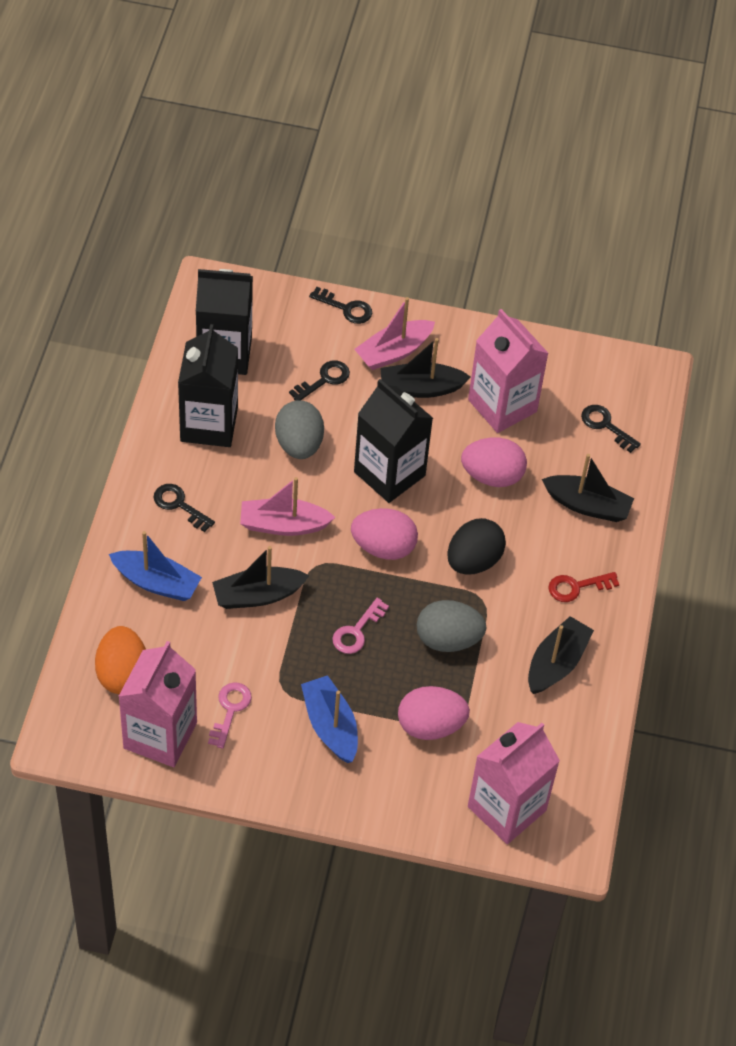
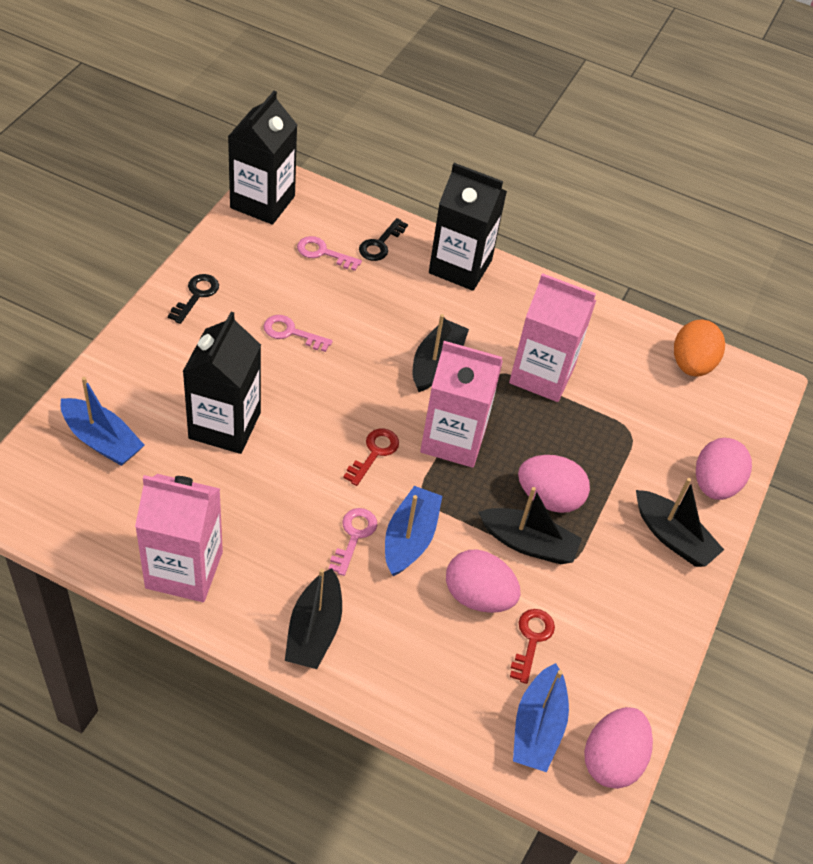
black egg: 1 -> 0
black key: 4 -> 2
blue boat: 2 -> 3
grey egg: 2 -> 0
pink boat: 2 -> 0
pink egg: 3 -> 4
pink key: 2 -> 3
red key: 1 -> 2

